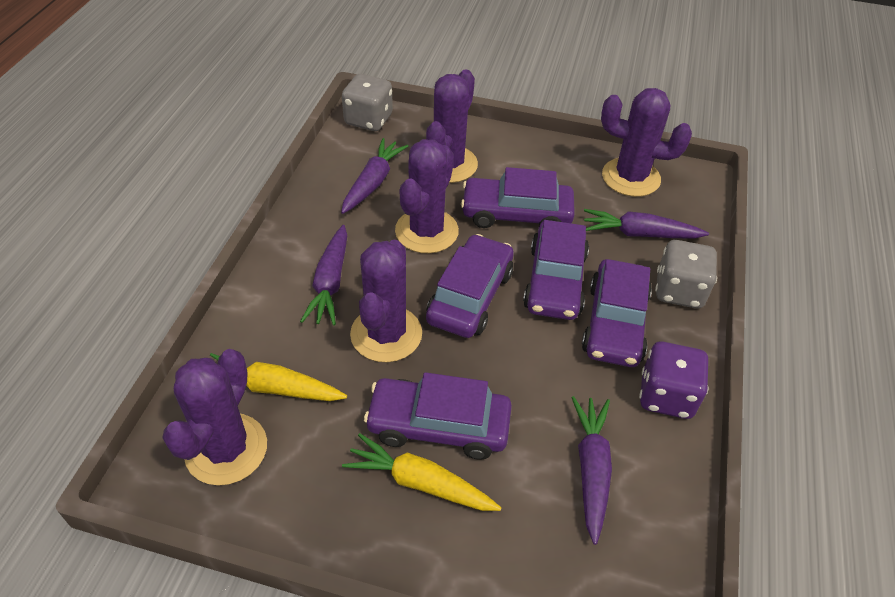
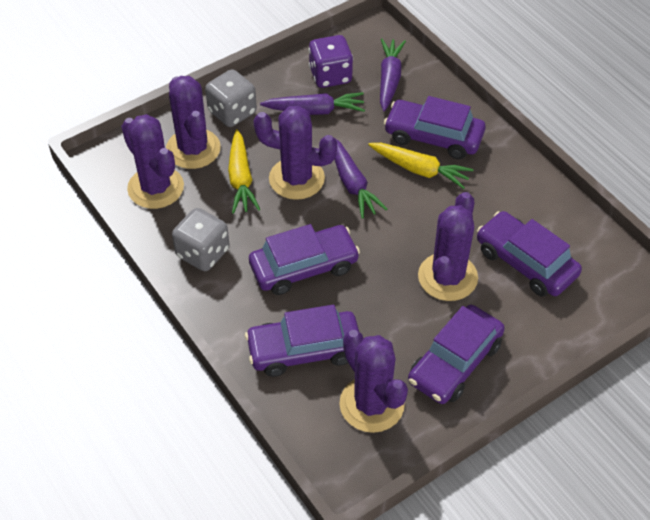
purple carrot: 4 -> 3

